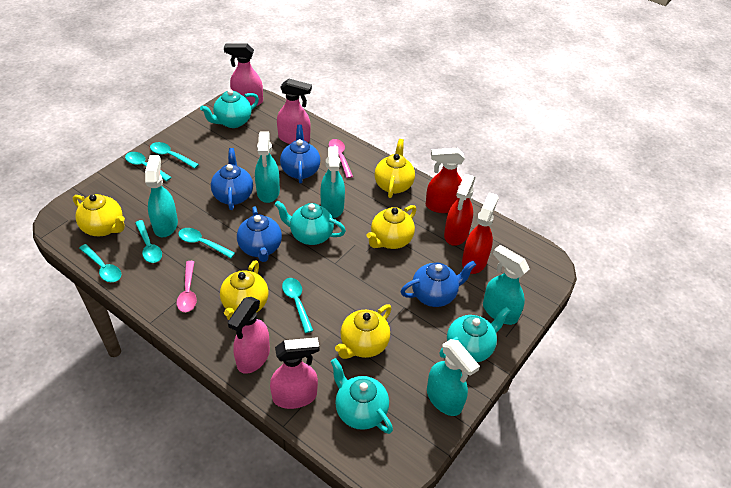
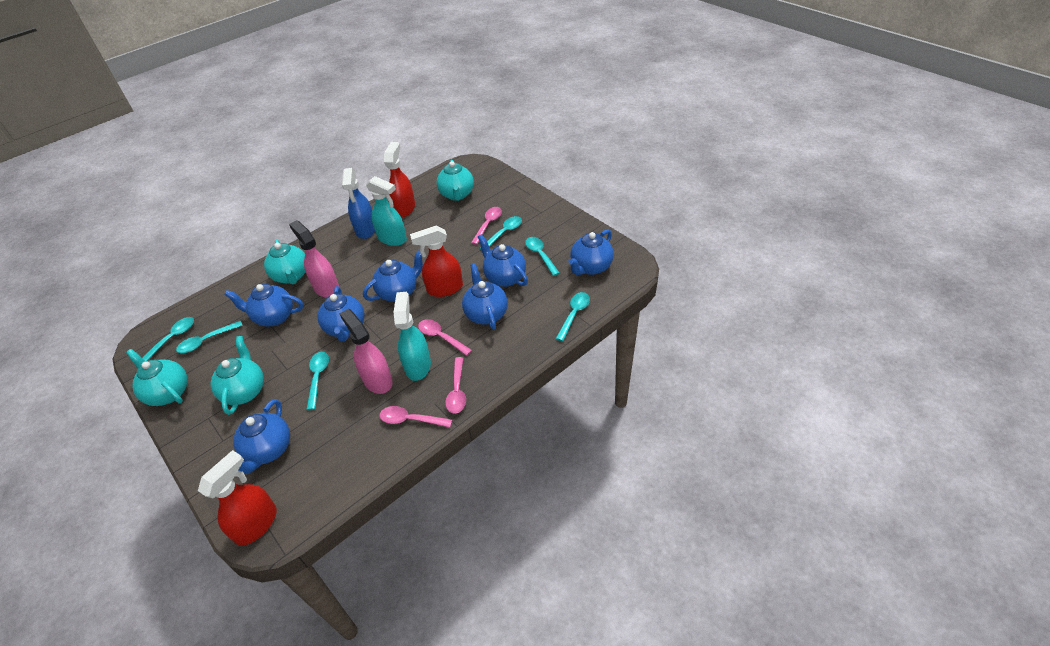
blue spray bottle: 0 -> 1
blue teapot: 4 -> 7
pink spoon: 2 -> 4
pink spray bottle: 4 -> 2
turquoise spray bottle: 5 -> 2
yellow teapot: 5 -> 0

